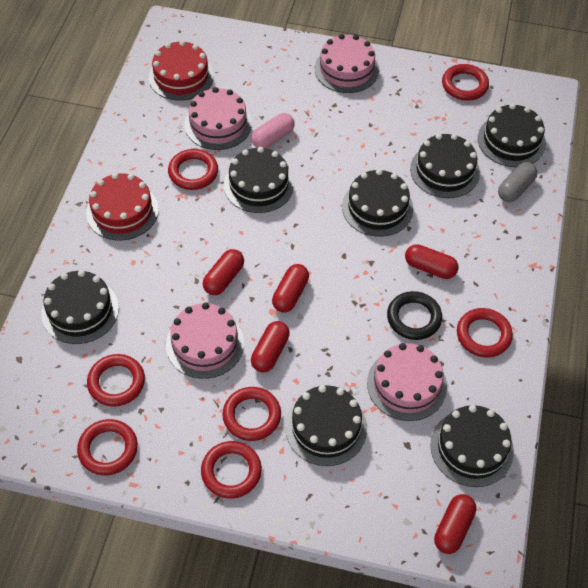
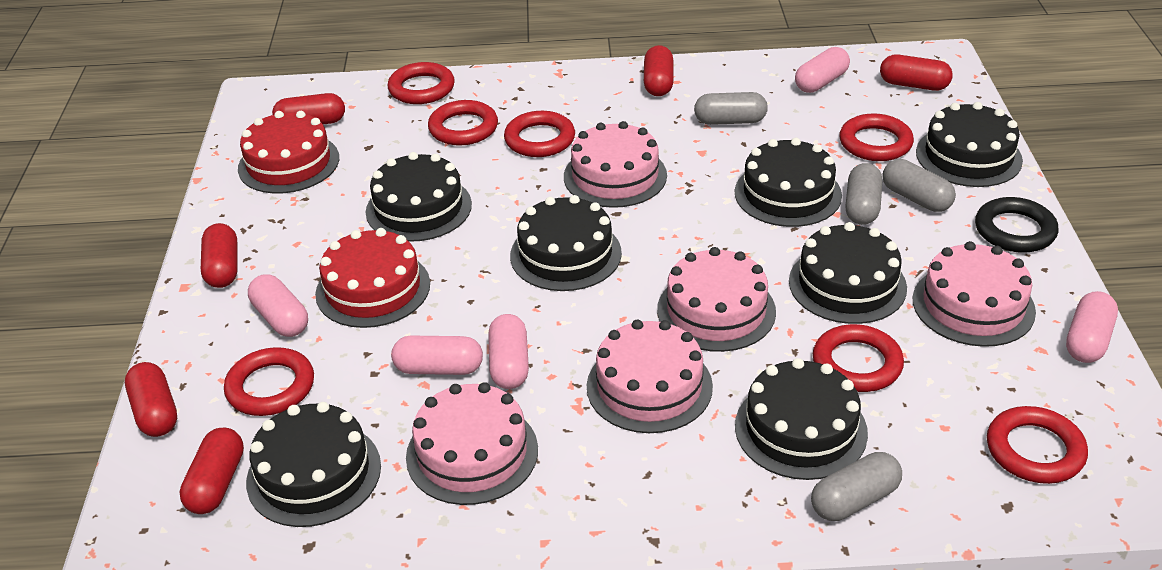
grey capsule: 1 -> 4
pink cake: 4 -> 5
pink capsule: 1 -> 5
red capsule: 5 -> 6

